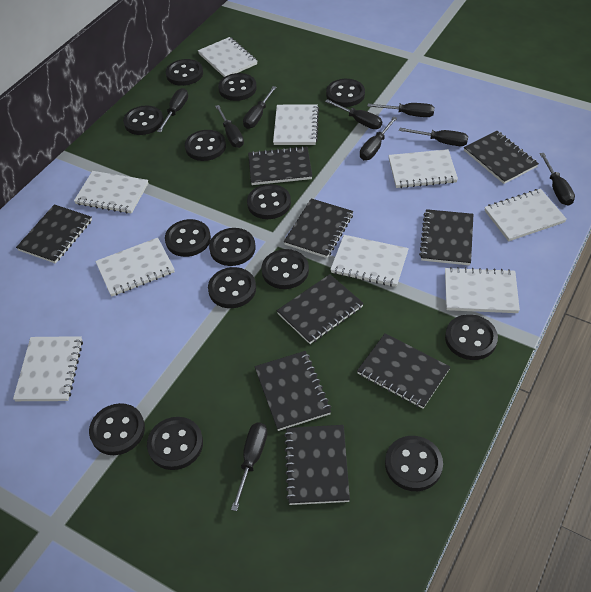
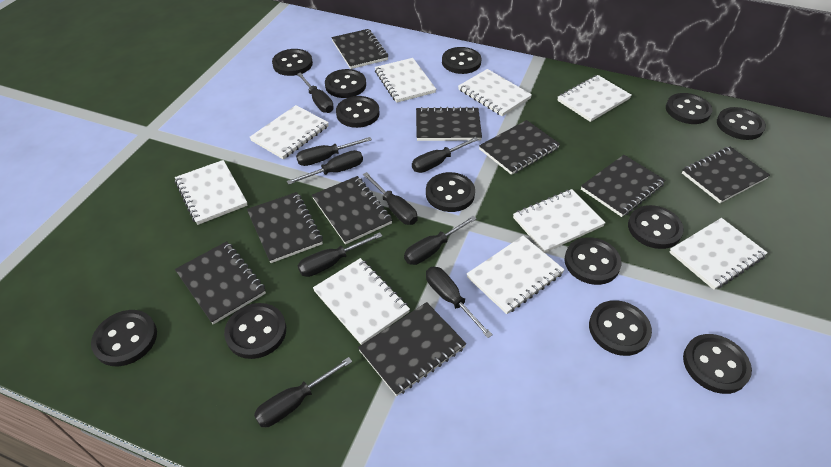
black button: 14 -> 13

